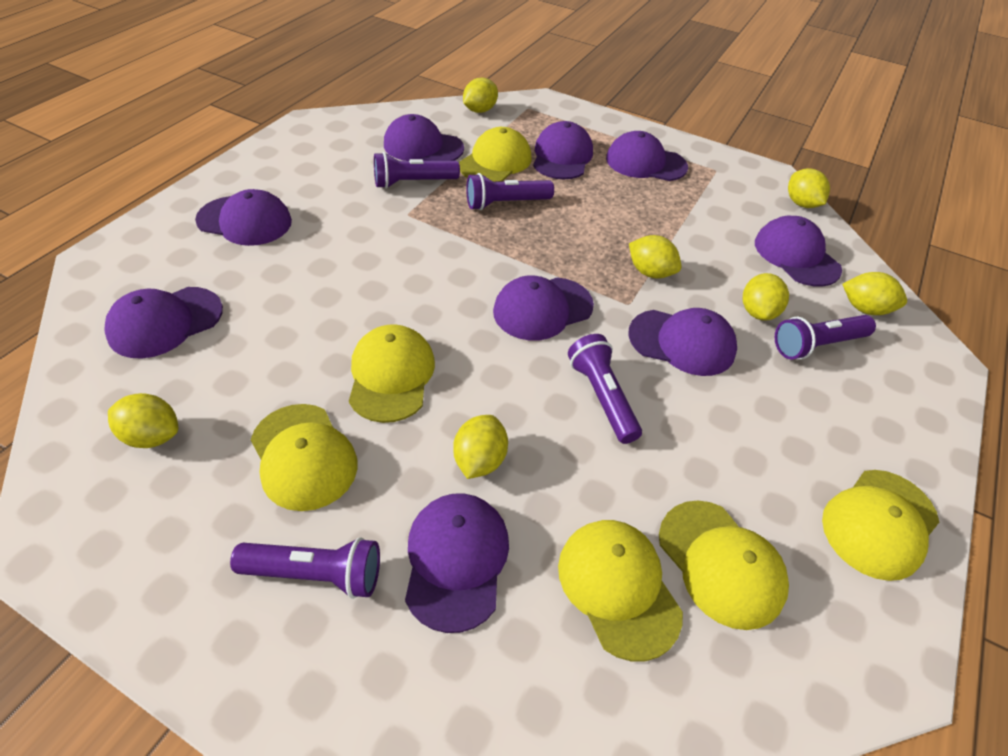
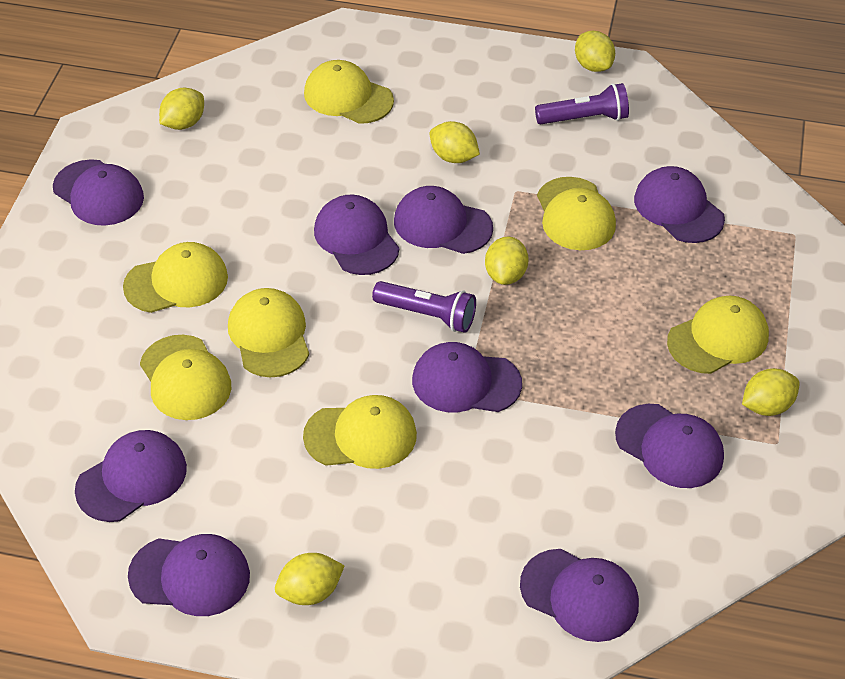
purple flashlight: 5 -> 2
yellow cap: 6 -> 7
yellow lemon: 7 -> 6

